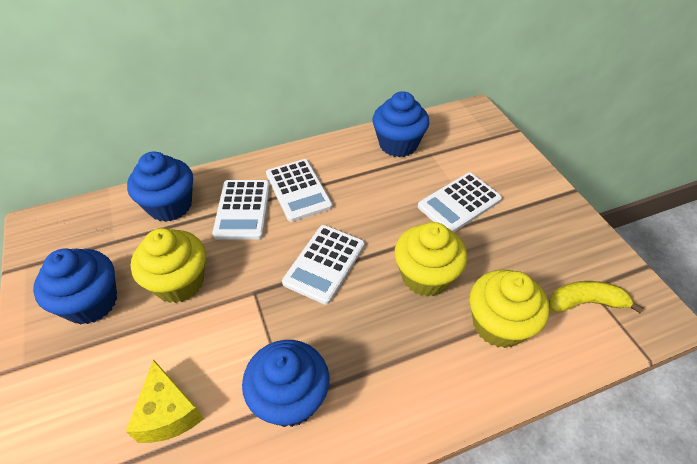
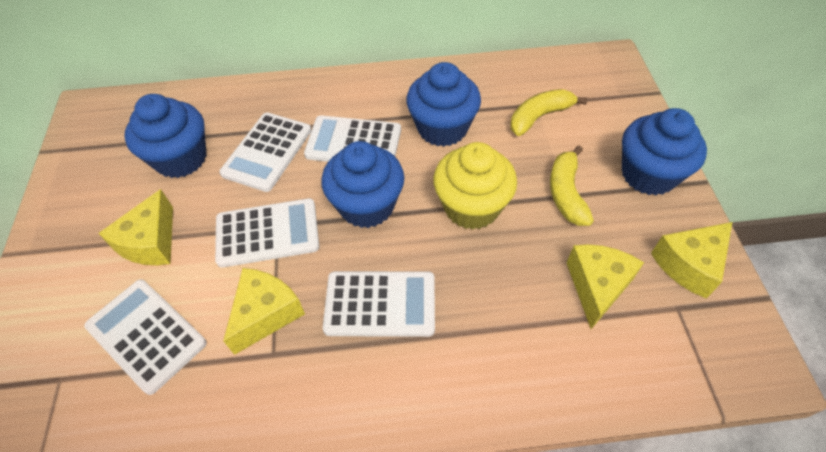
white calculator: 4 -> 5
yellow banana: 1 -> 2
yellow cheese: 1 -> 4
yellow cupcake: 3 -> 1

